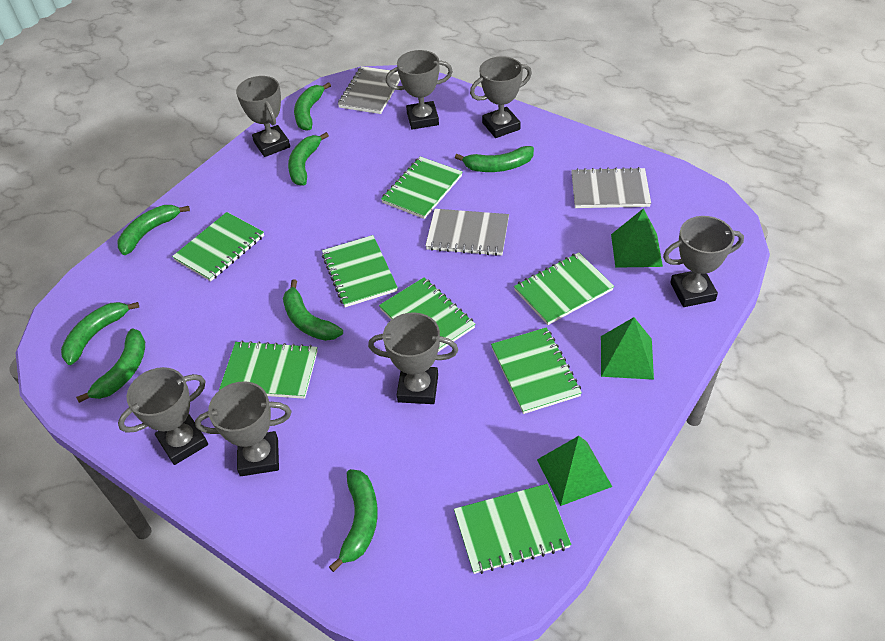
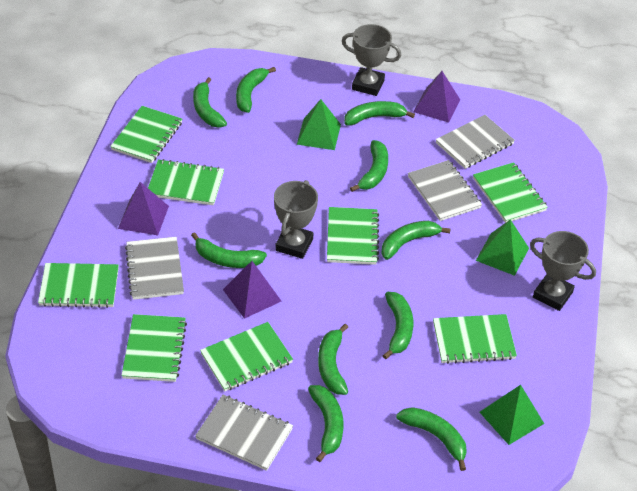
green banana: 8 -> 10
grey notebook: 3 -> 4
grey trophy: 7 -> 3
purple pyramid: 0 -> 3

